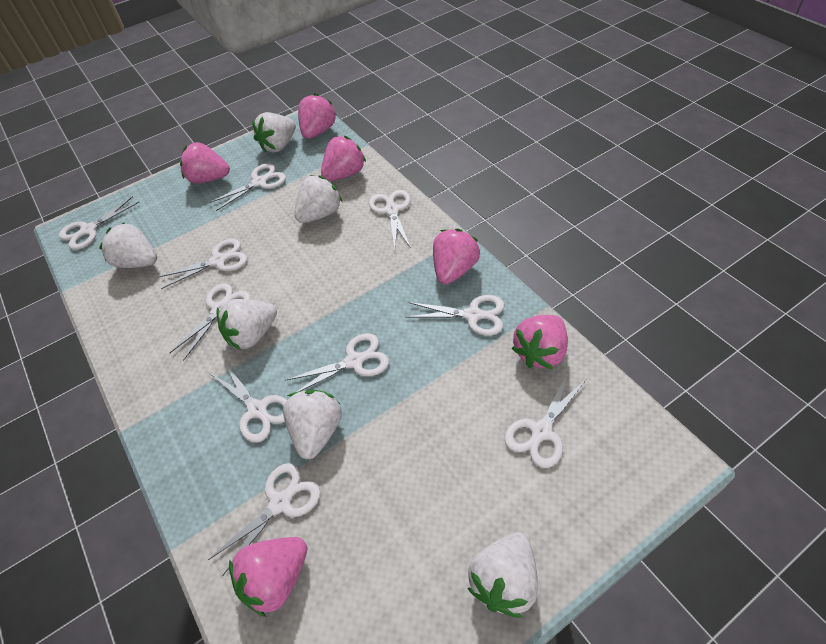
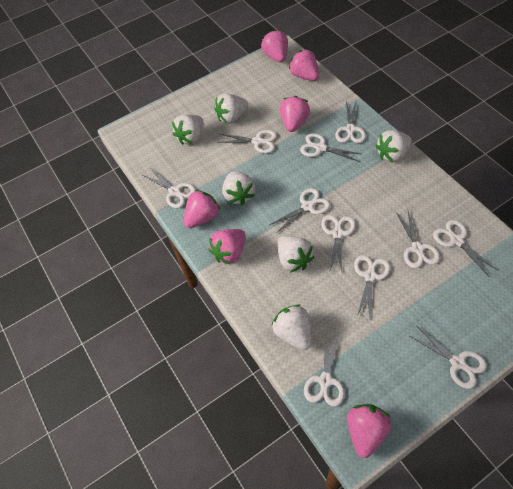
white scissors: 10 -> 11

